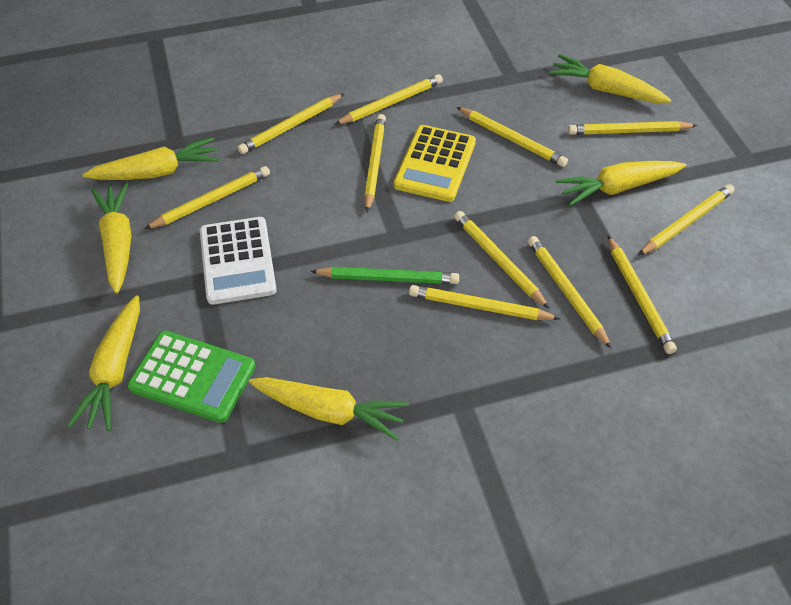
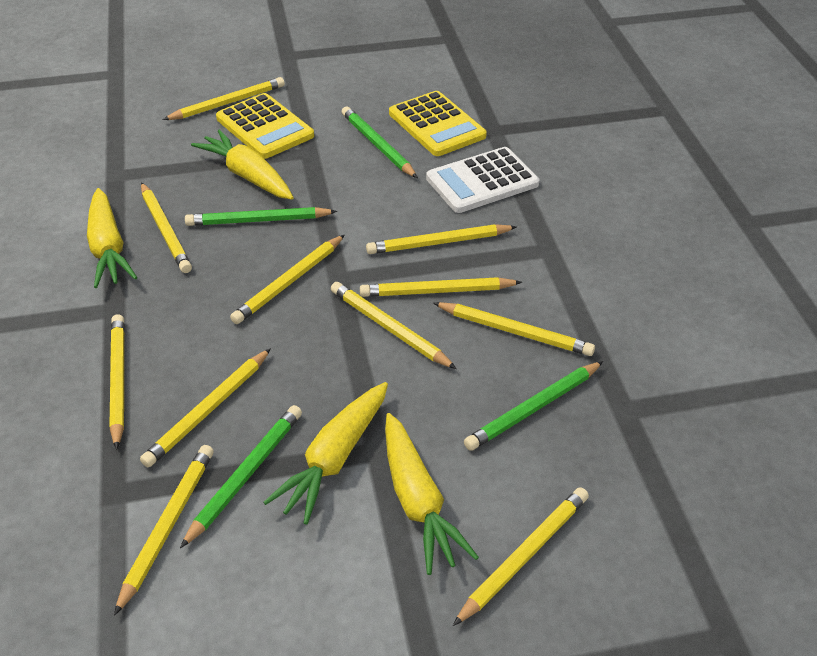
green calculator: 1 -> 0
green pencil: 1 -> 4
yellow calculator: 1 -> 2
yellow carrot: 6 -> 4

